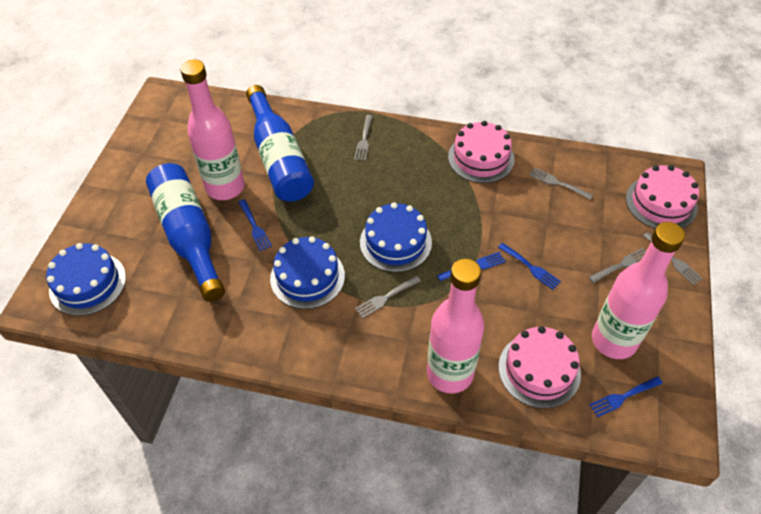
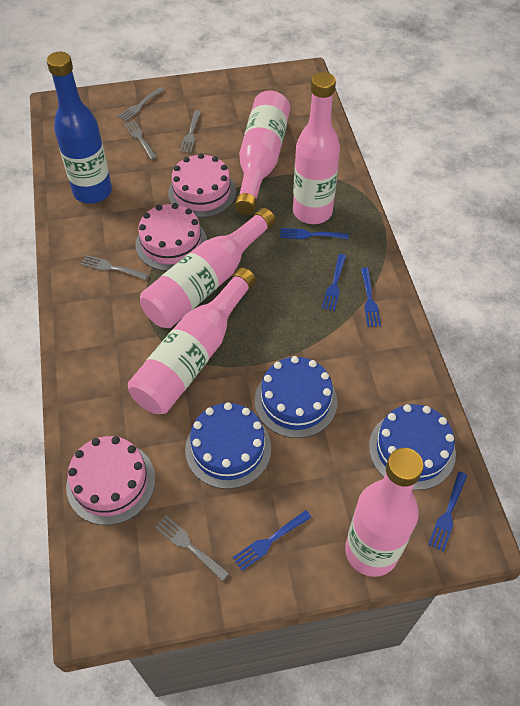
blue bottle: 2 -> 1
blue fork: 4 -> 5
pink bottle: 3 -> 5

